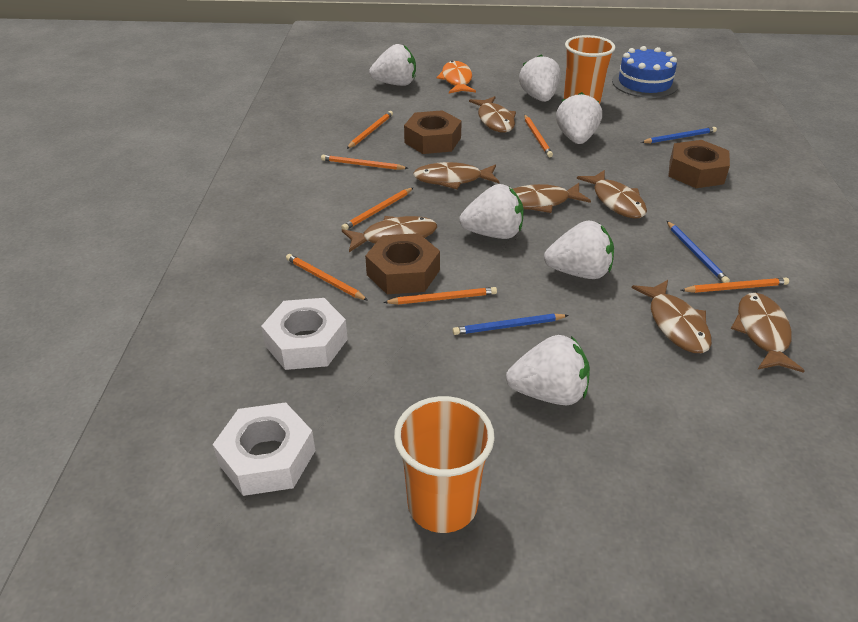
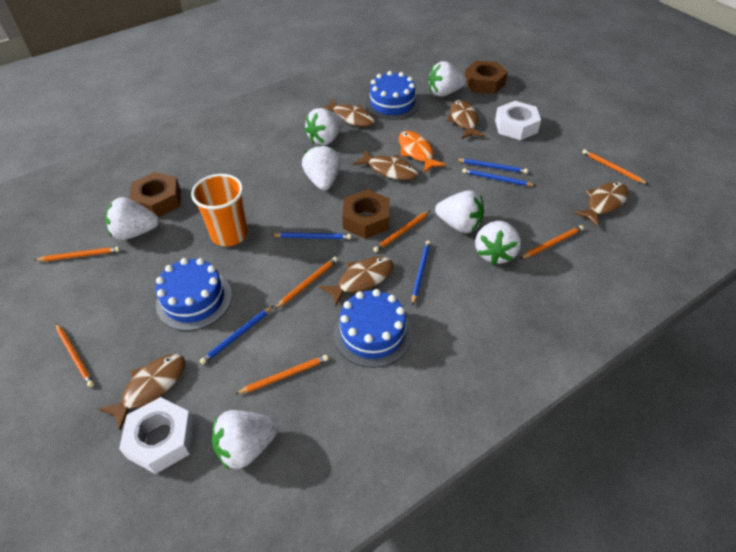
blue cake: 1 -> 3
blue pencil: 3 -> 5
brown fish: 7 -> 6
orange cup: 2 -> 1
white strawberry: 6 -> 7

